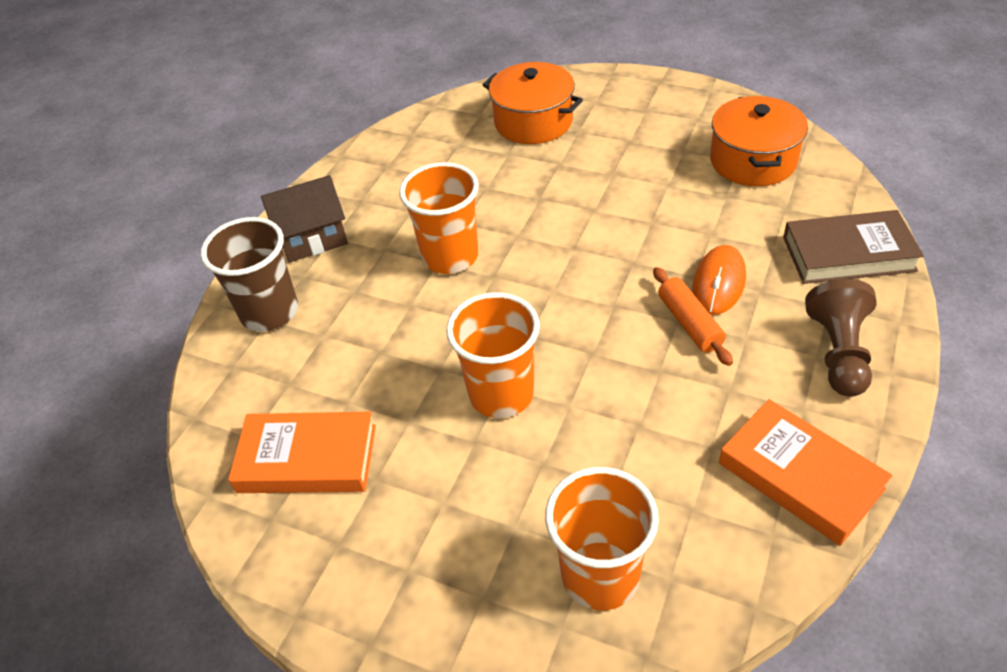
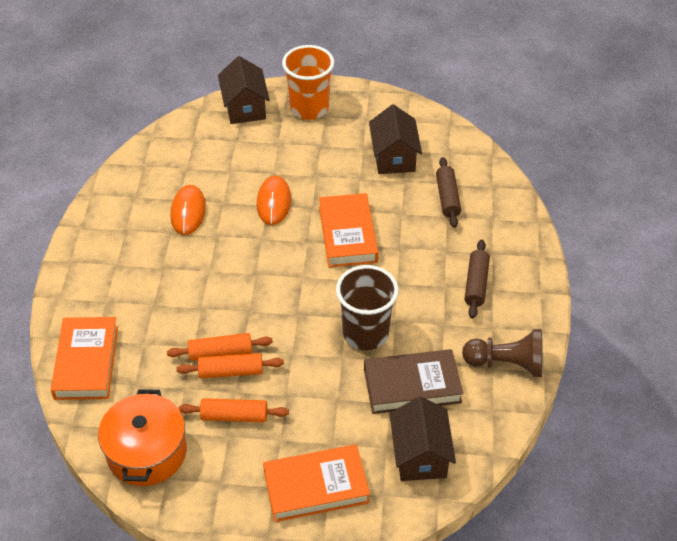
brown house: 1 -> 3
brown rolling pin: 0 -> 2
orange book: 2 -> 3
orange cup: 3 -> 1
orange mouse: 1 -> 2
orange pot: 2 -> 1
orange rolling pin: 1 -> 3

